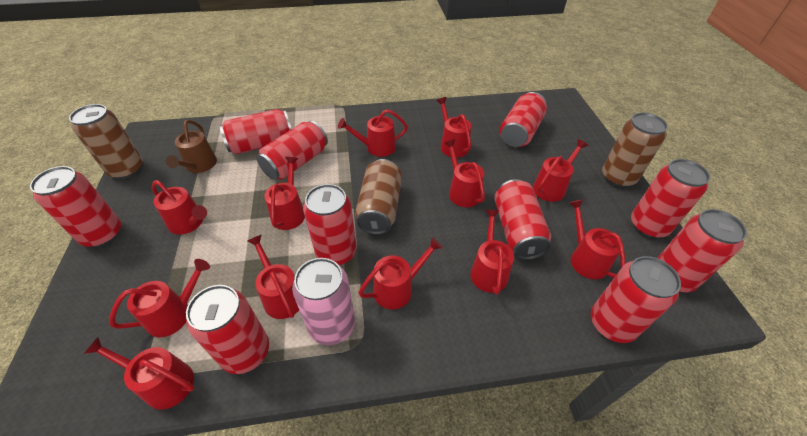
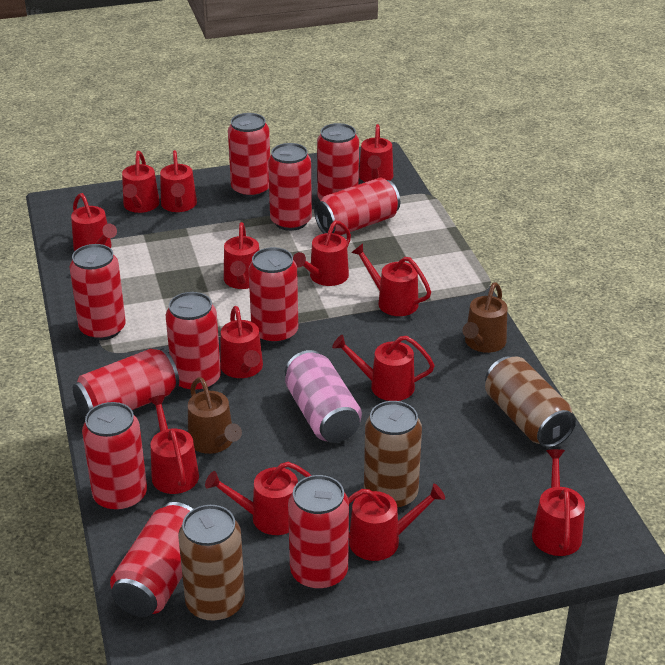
brown watering can: 1 -> 2
red can: 10 -> 11
red watering can: 12 -> 13

